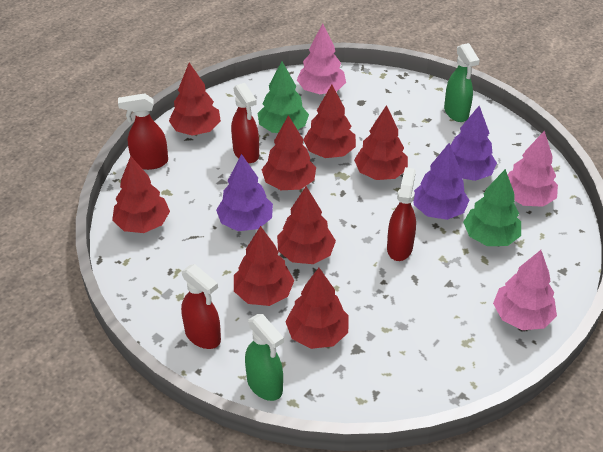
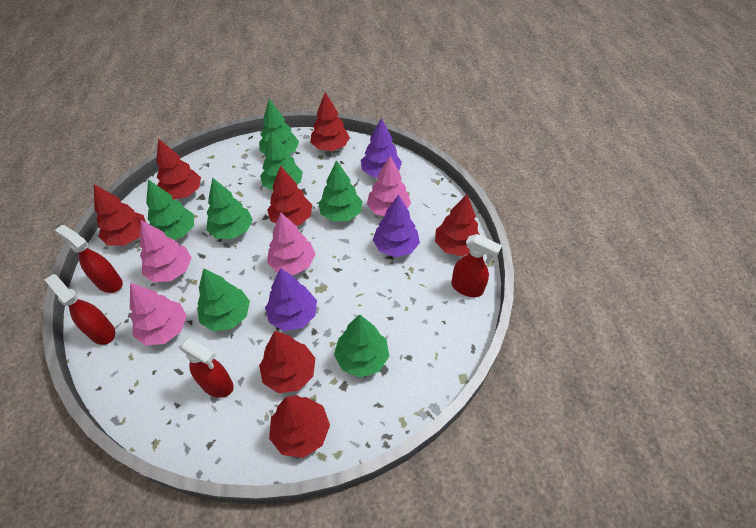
green spray bottle: 2 -> 0
green tree: 2 -> 7
pink tree: 3 -> 4
red tree: 8 -> 7

